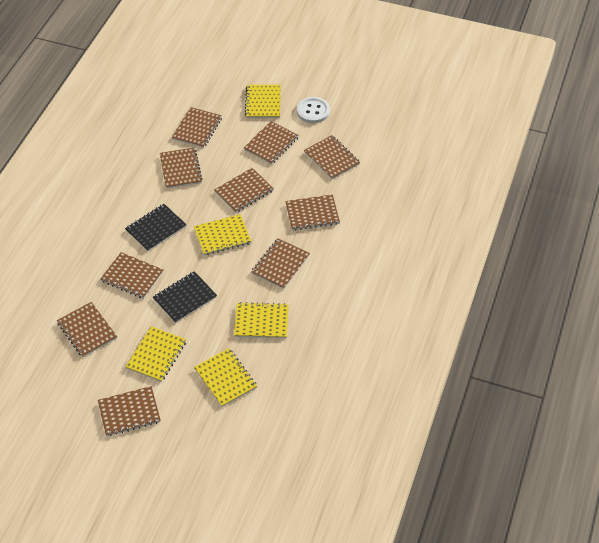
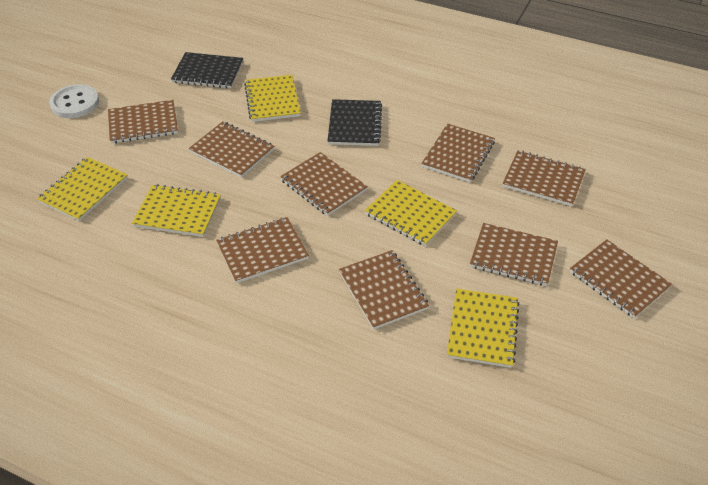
brown notebook: 10 -> 9

